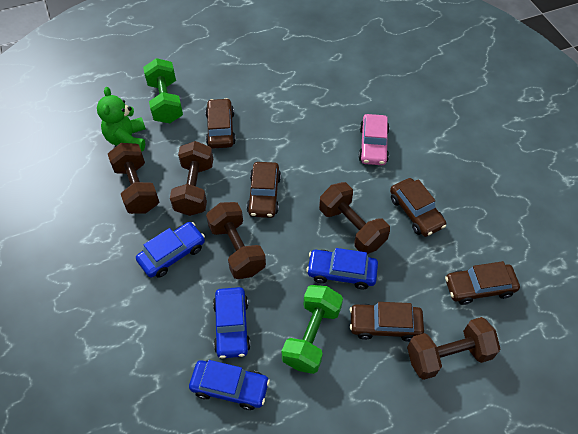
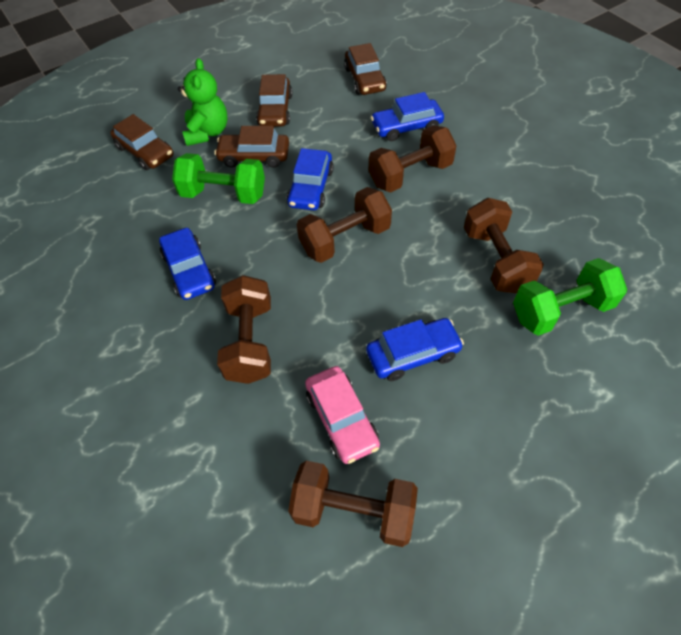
brown car: 5 -> 4

